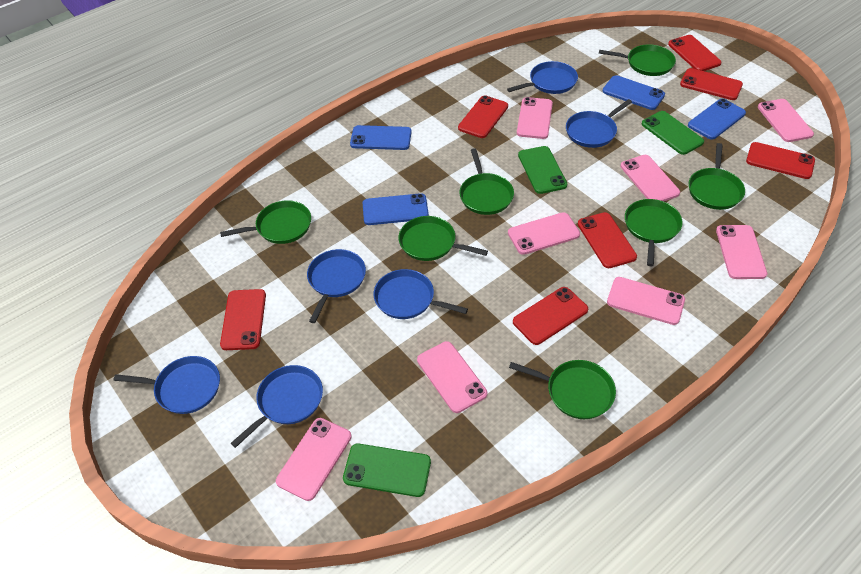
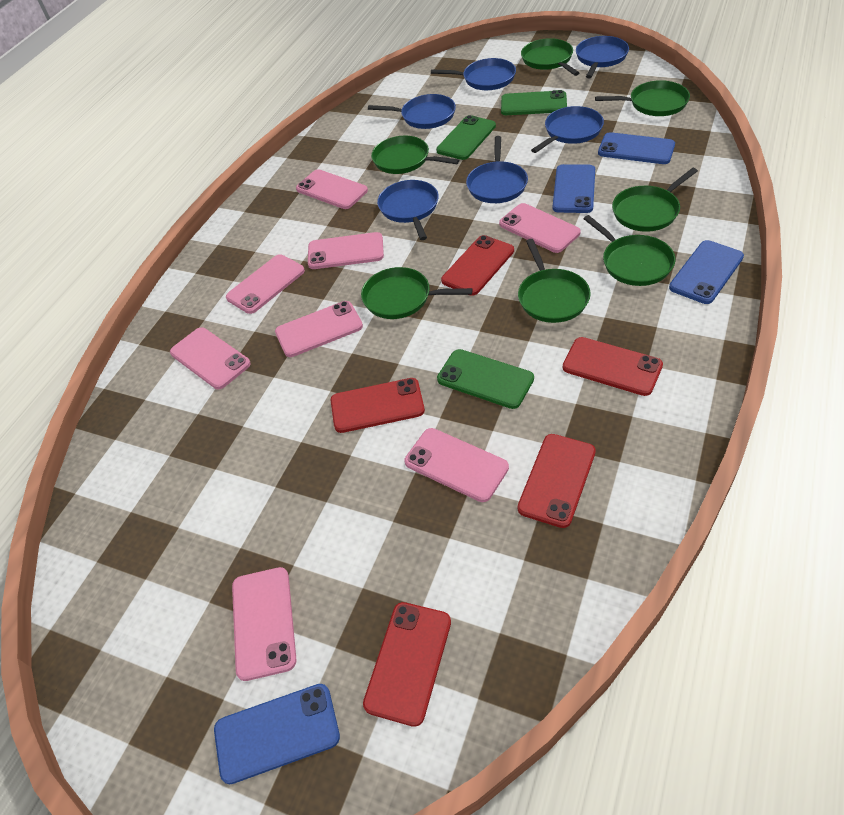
red phone: 7 -> 5

